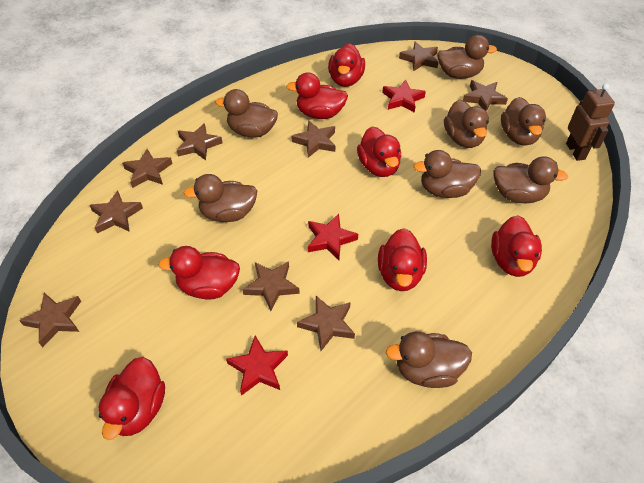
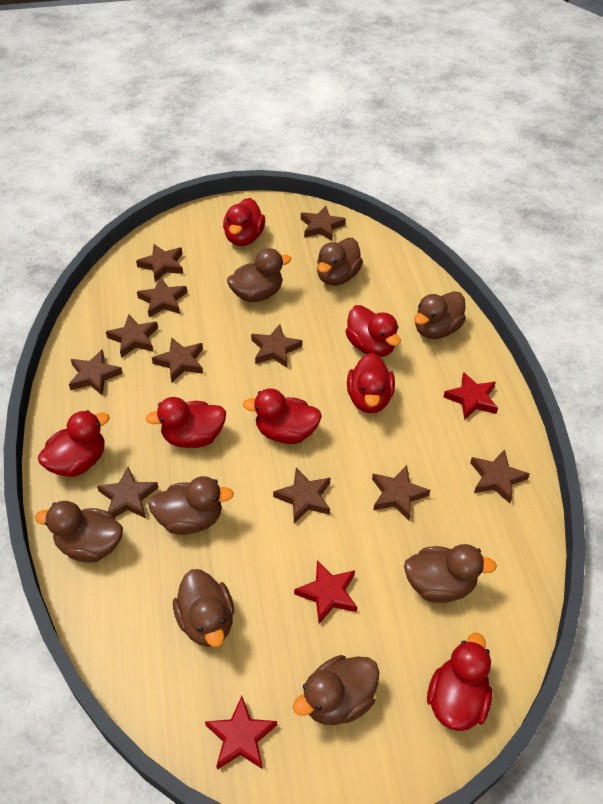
brown robot: 1 -> 0
brown star: 9 -> 11

